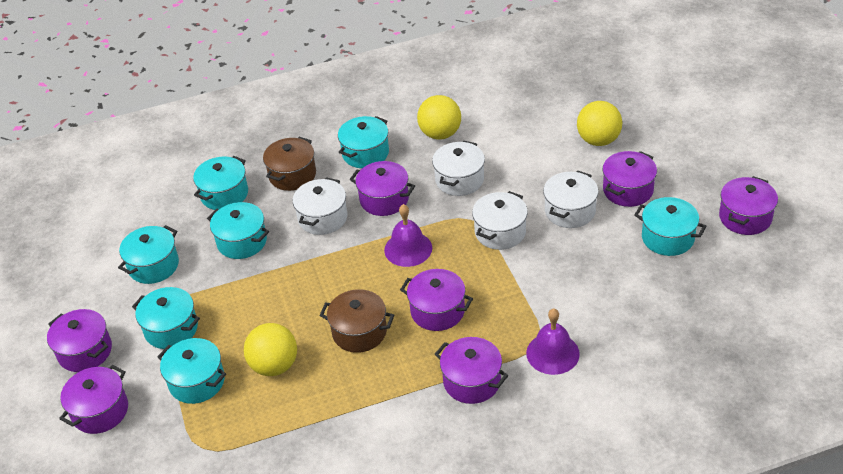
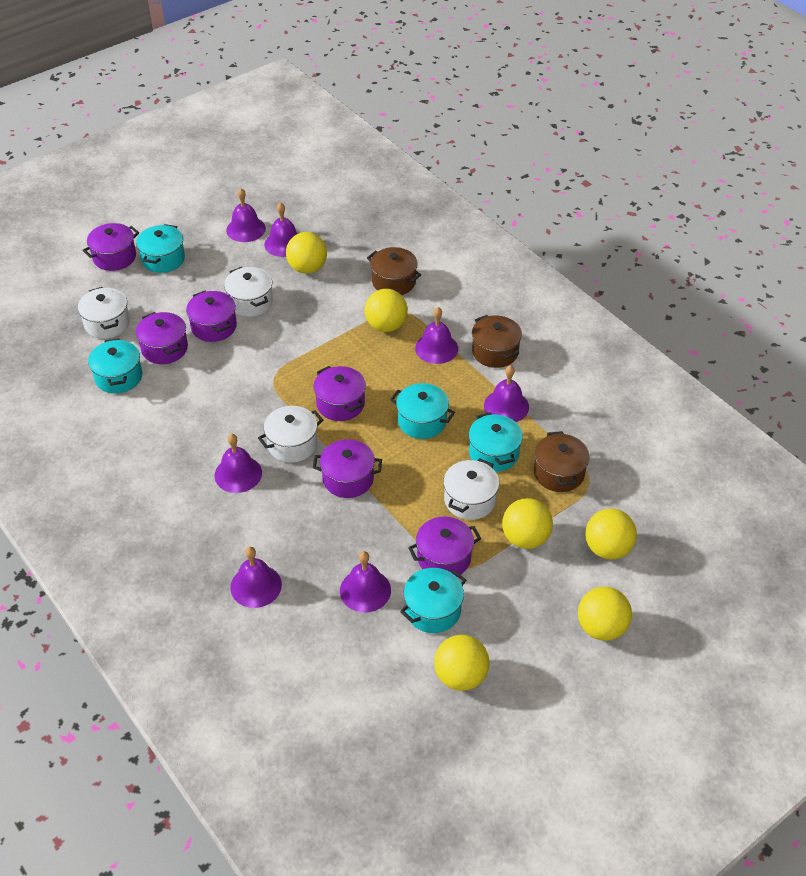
brown pot: 2 -> 3
purple bell: 2 -> 7
purple pot: 7 -> 6
turquoise pot: 7 -> 5
yellow ball: 3 -> 6

